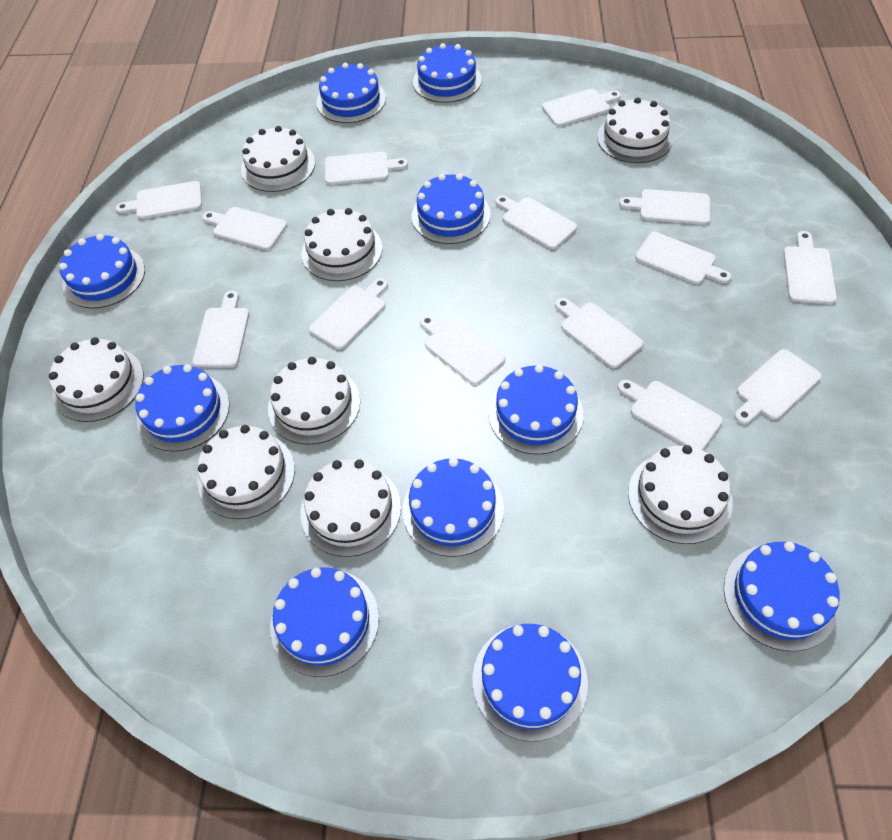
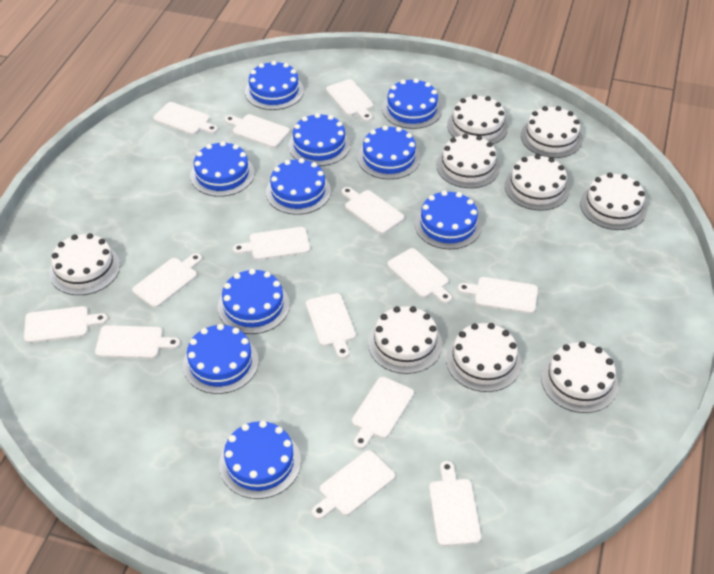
white cake: 8 -> 9

